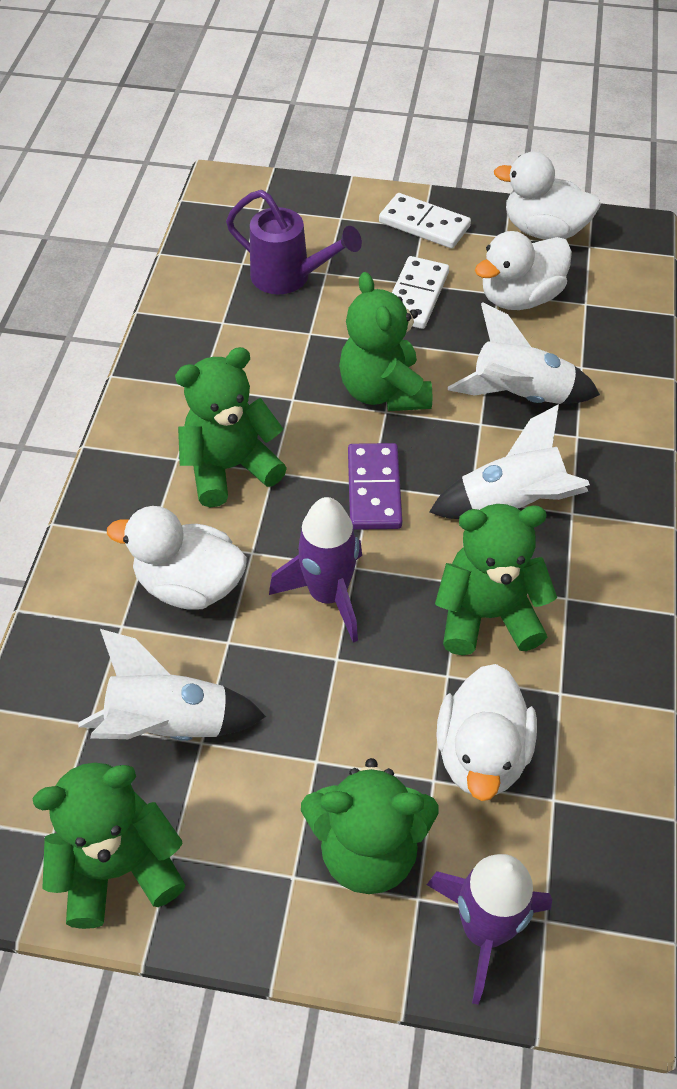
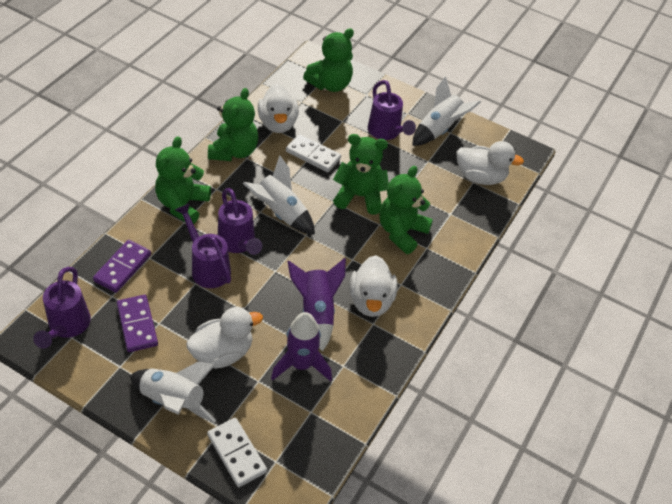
purple domino: 1 -> 2
purple watering can: 1 -> 4

